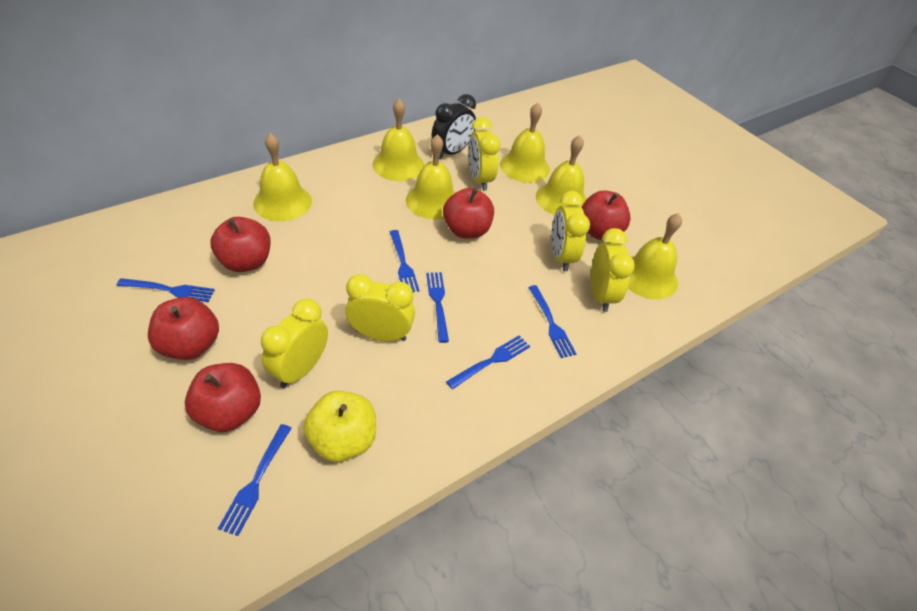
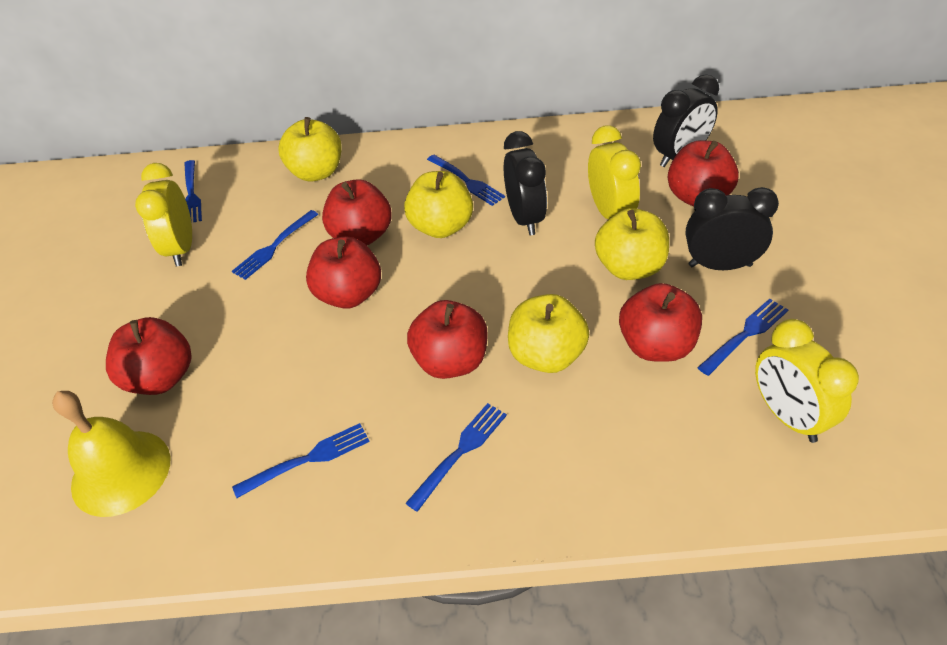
black clock: 1 -> 3
red apple: 5 -> 6
yellow apple: 1 -> 4
yellow bell: 6 -> 1
yellow clock: 5 -> 3

